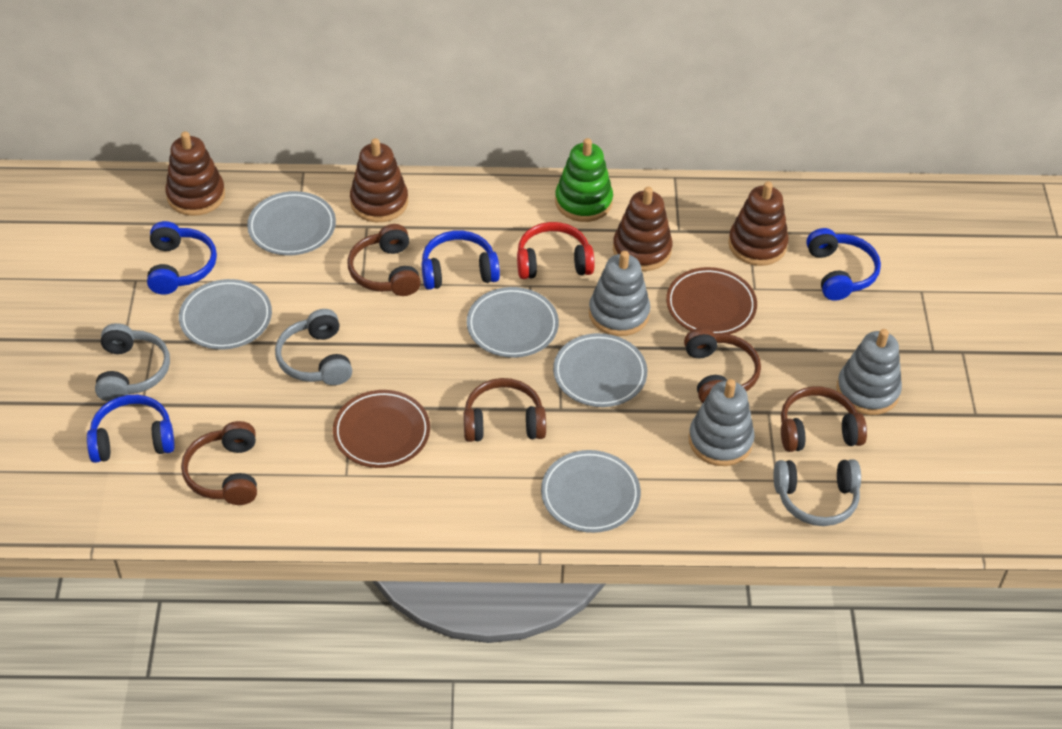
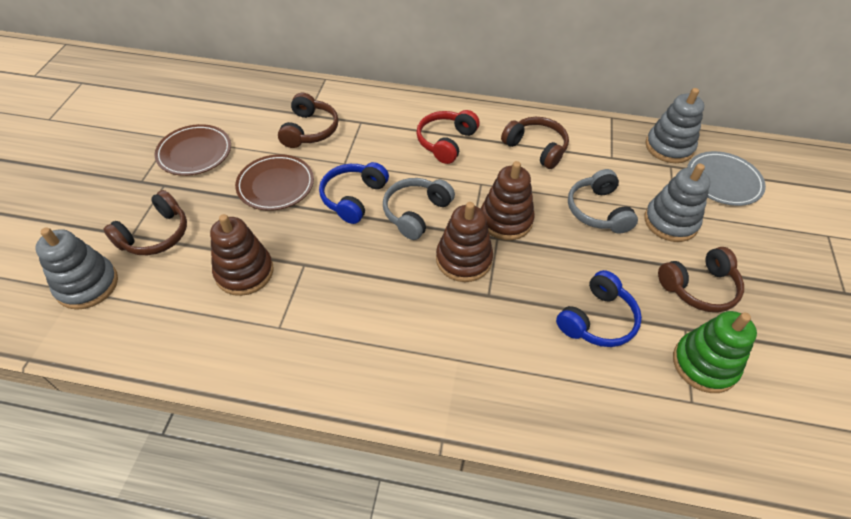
blue headphones: 4 -> 2
brown headphones: 5 -> 4
brown stacking toy: 4 -> 3
grey headphones: 3 -> 2
grey plate: 5 -> 1

